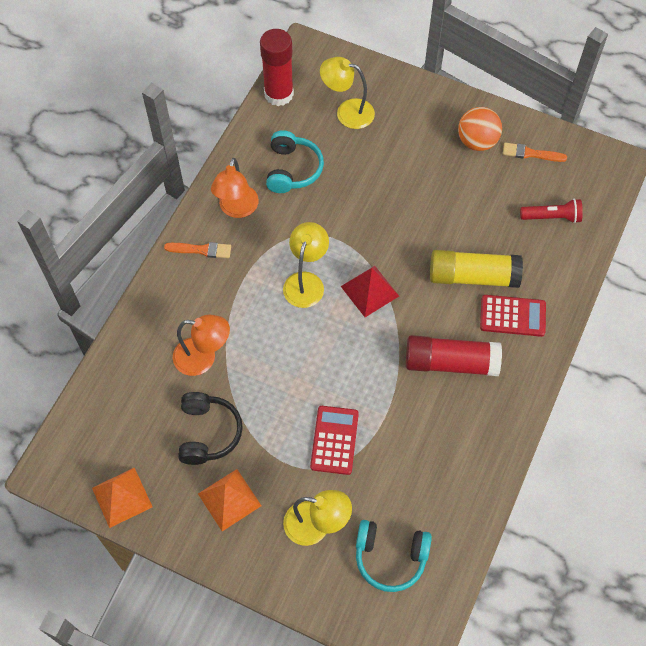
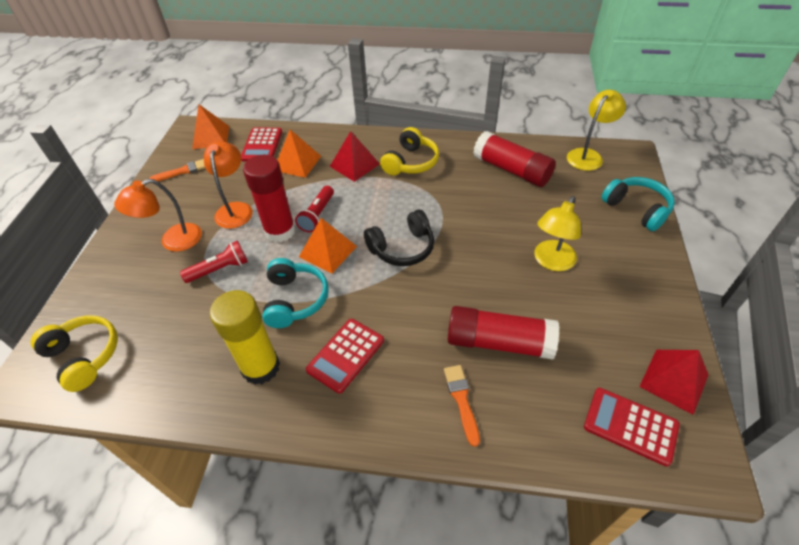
orange ball: 1 -> 0
orange pyramid: 2 -> 3
red calculator: 2 -> 3
red flashlight: 1 -> 2
red glue stick: 2 -> 3
red pyramid: 1 -> 2
yellow headphones: 0 -> 2
yellow lamp: 3 -> 2

